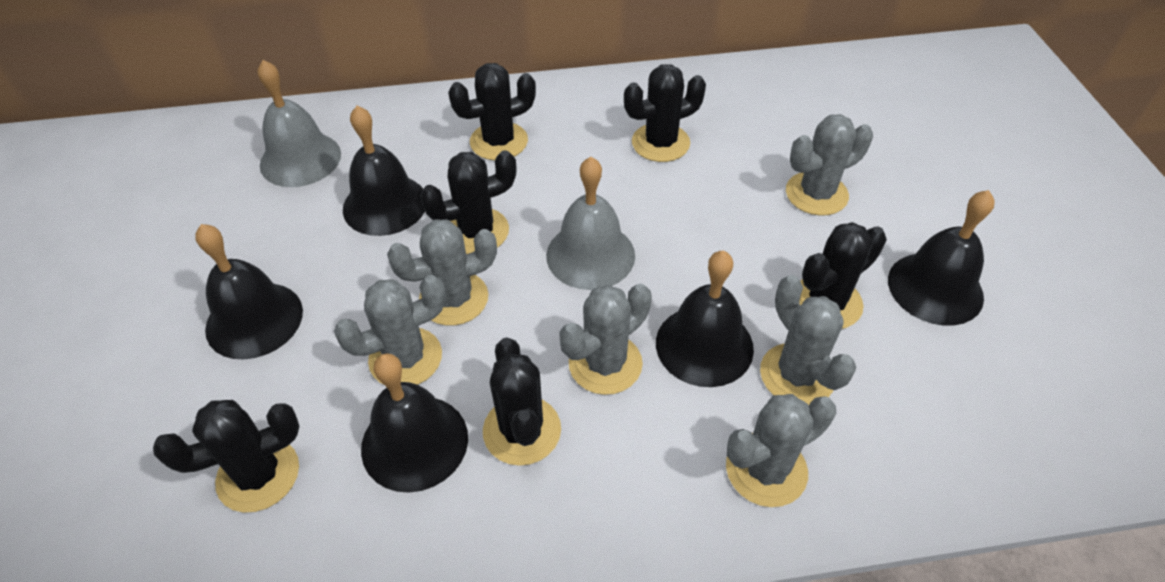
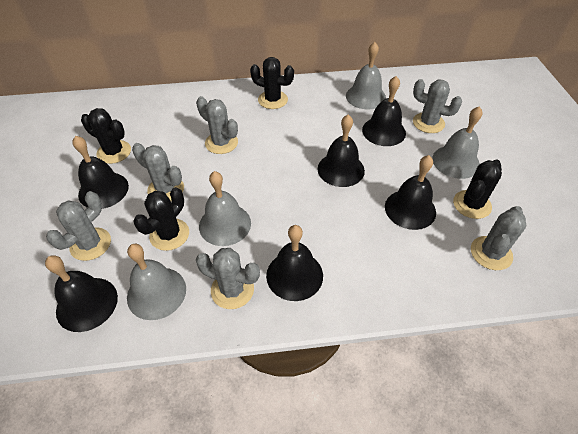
black bell: 5 -> 6
black cactus: 6 -> 4
grey bell: 2 -> 4

